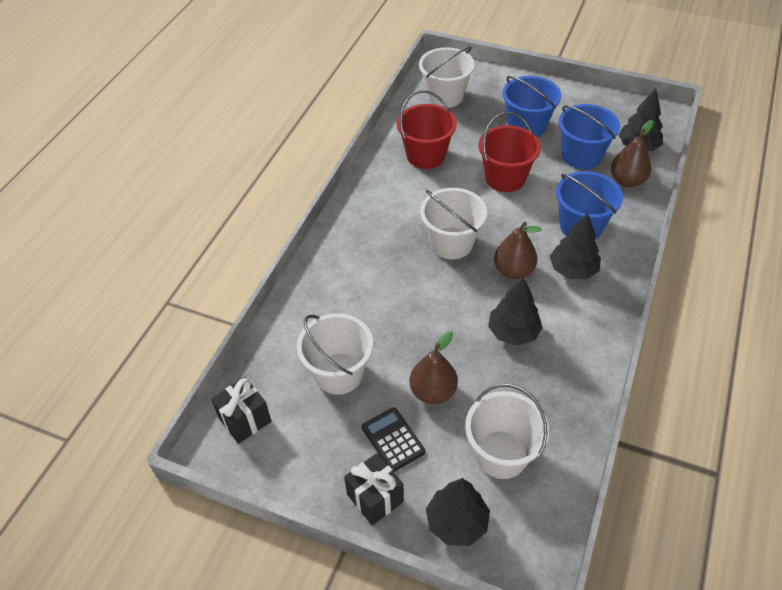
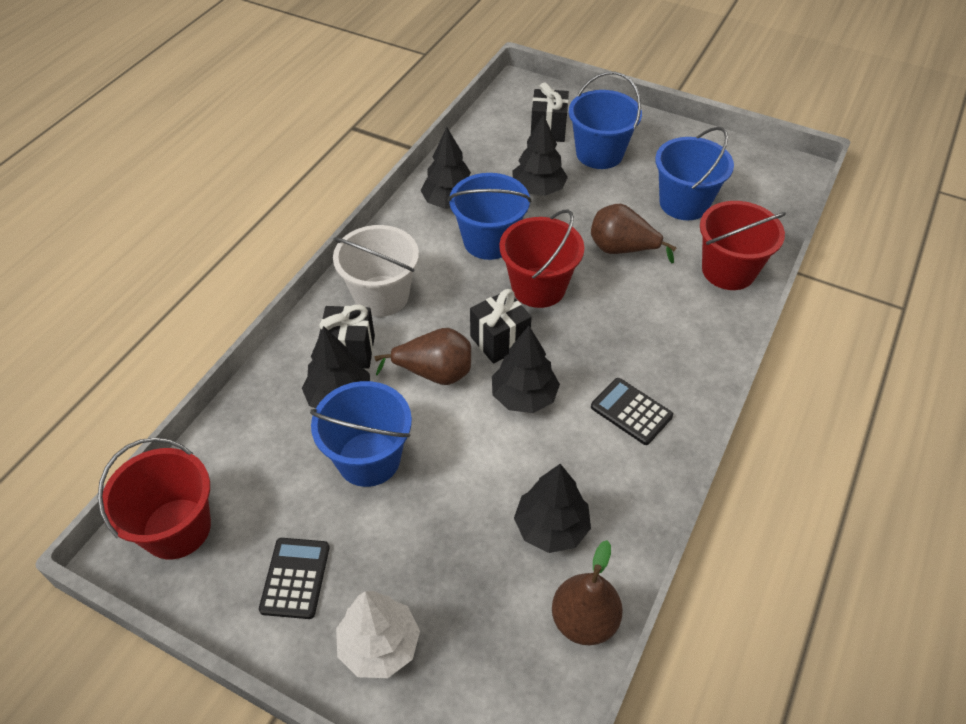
black calculator: 1 -> 2
black gift: 2 -> 3
black tree: 4 -> 5
blue bucket: 3 -> 4
red bucket: 2 -> 3
white bucket: 4 -> 1
white tree: 0 -> 1

